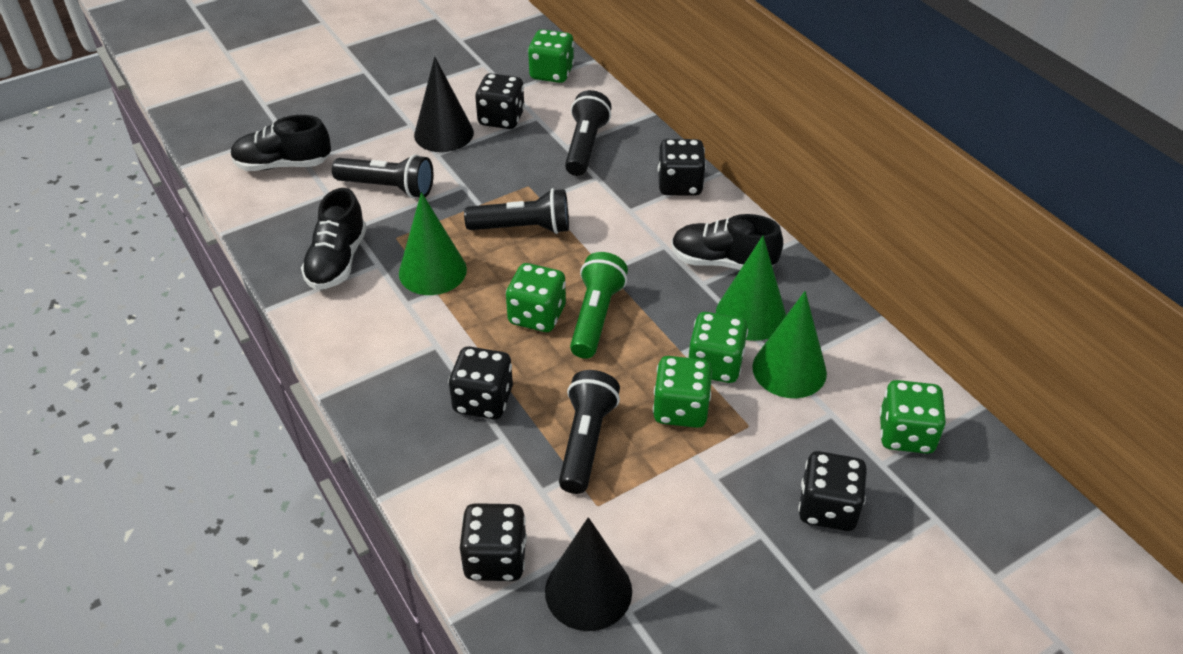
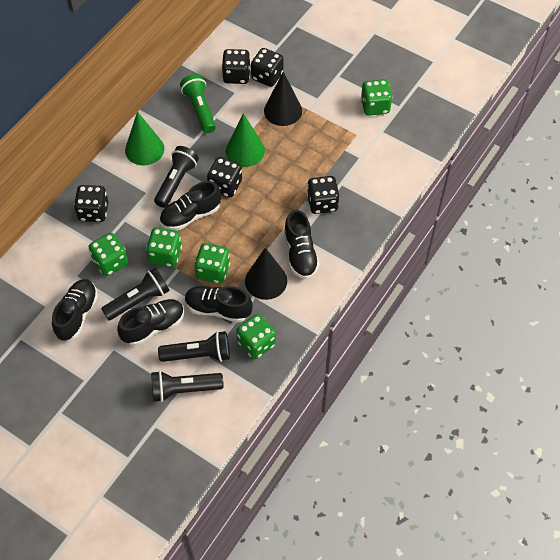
black shoe: 3 -> 5
green cone: 3 -> 2

